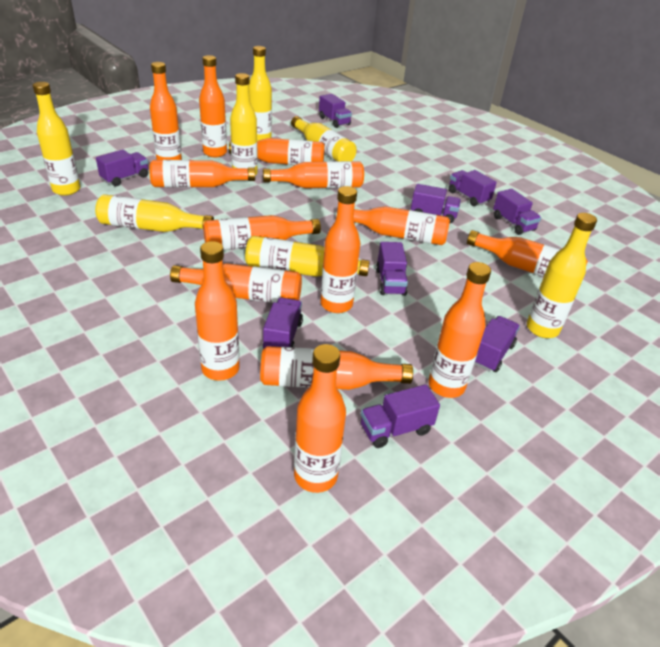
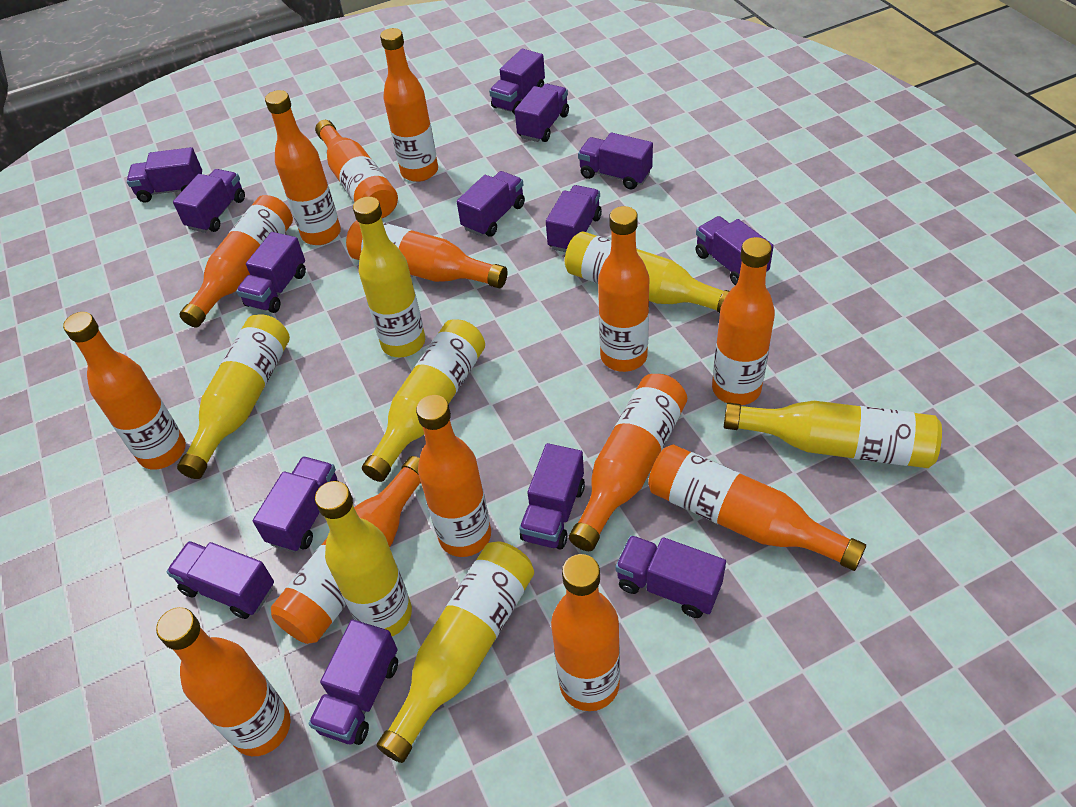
purple truck: 9 -> 14

